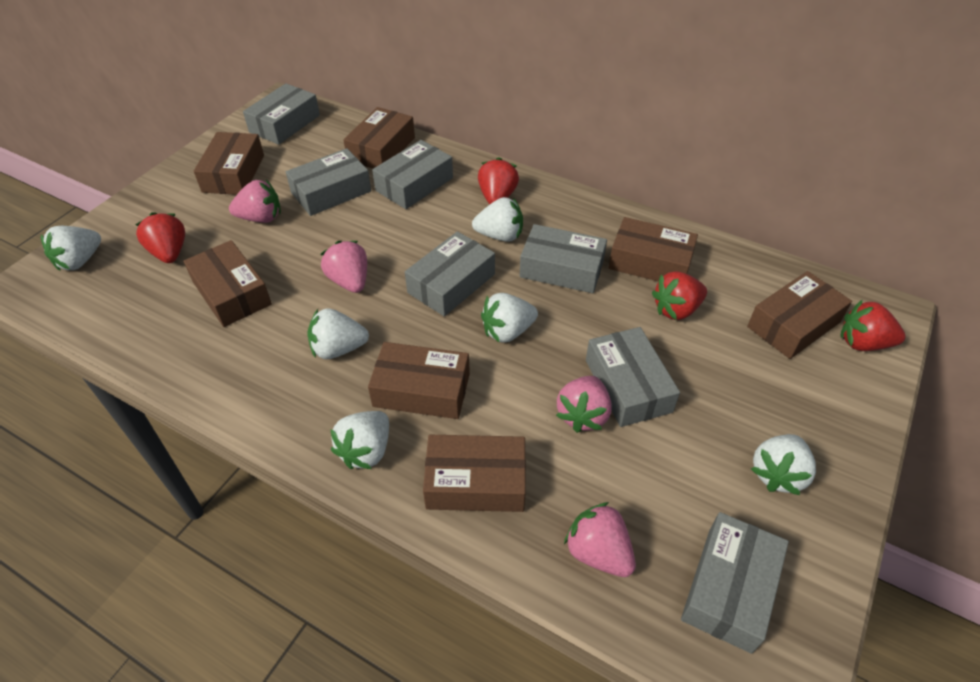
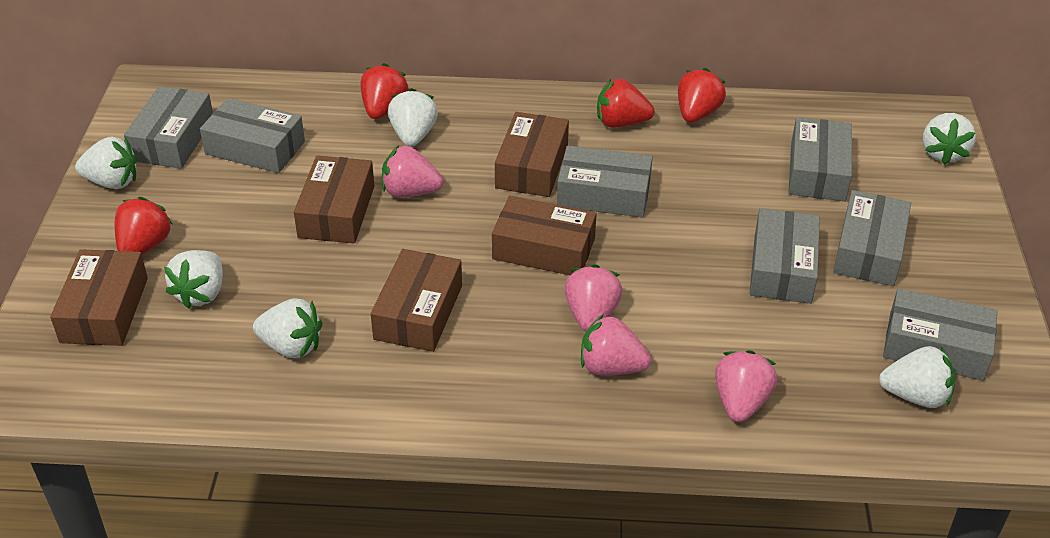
brown box: 7 -> 5

